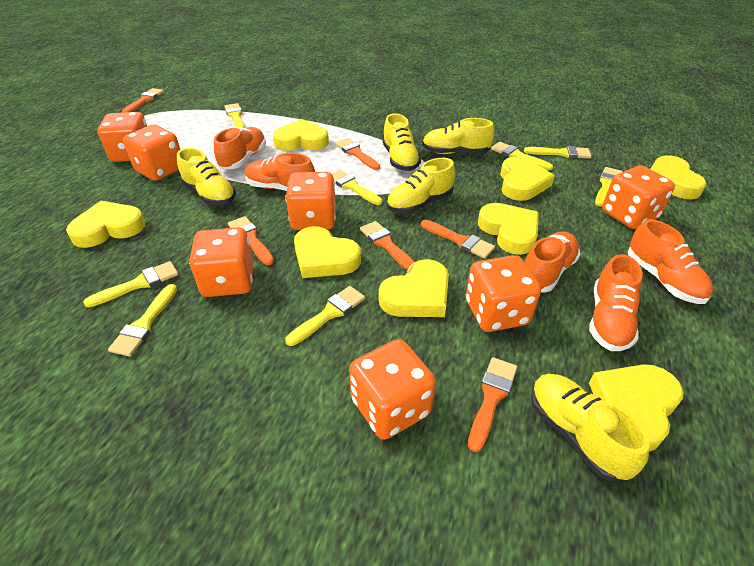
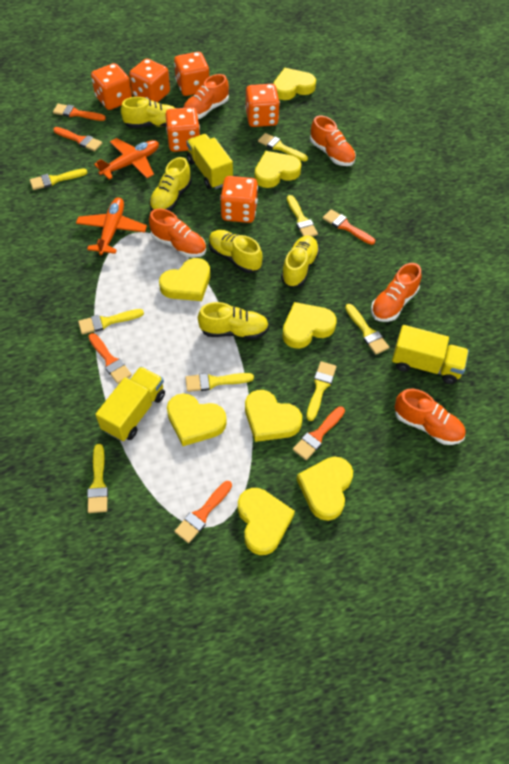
orange dice: 7 -> 6
orange plane: 0 -> 2
yellow truck: 0 -> 3

